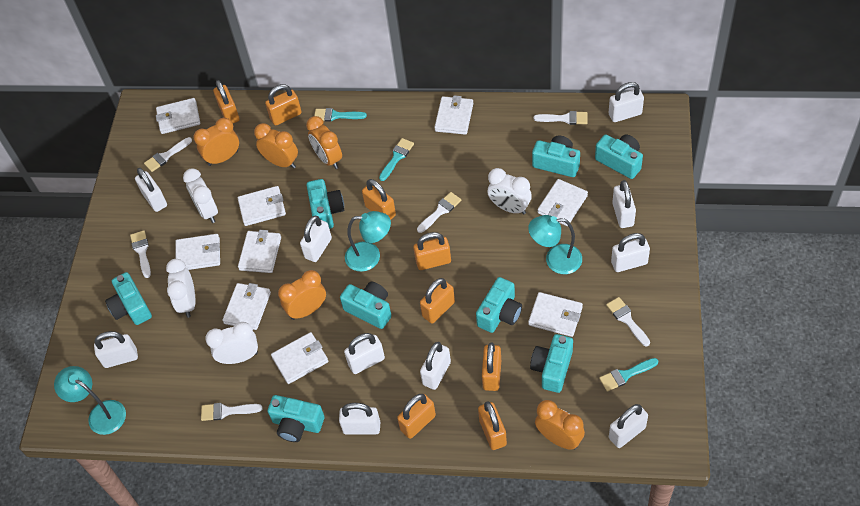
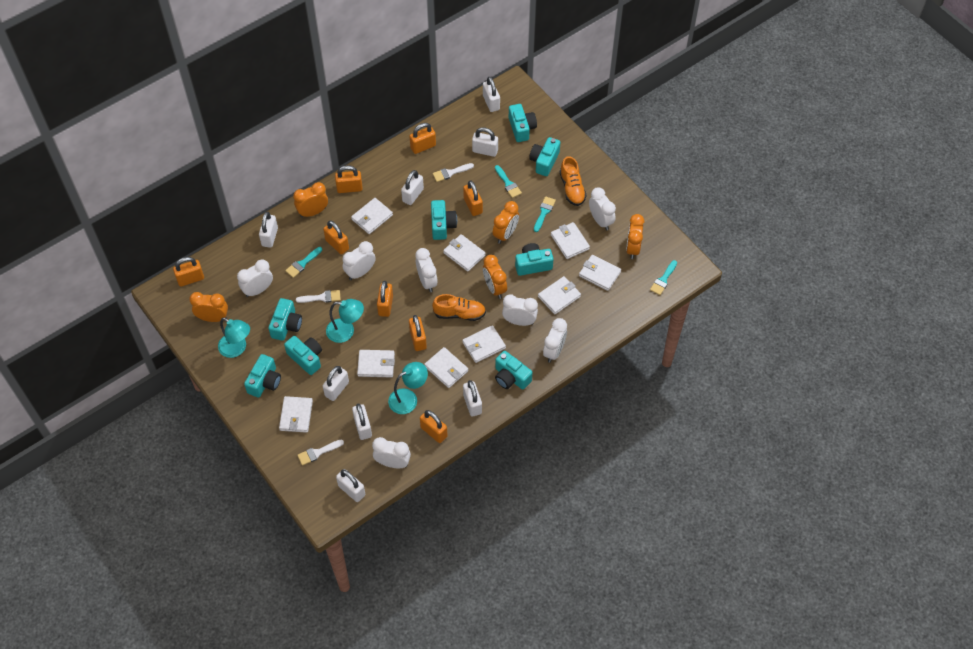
orange shoe: 0 -> 2
turquoise brush: 3 -> 4
white brush: 6 -> 3
white clock: 4 -> 7
white padlock: 10 -> 8

